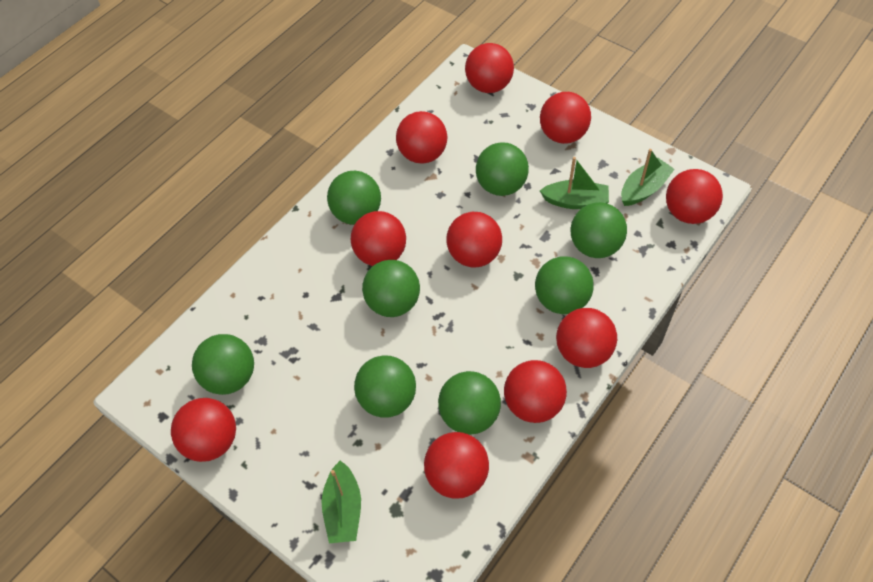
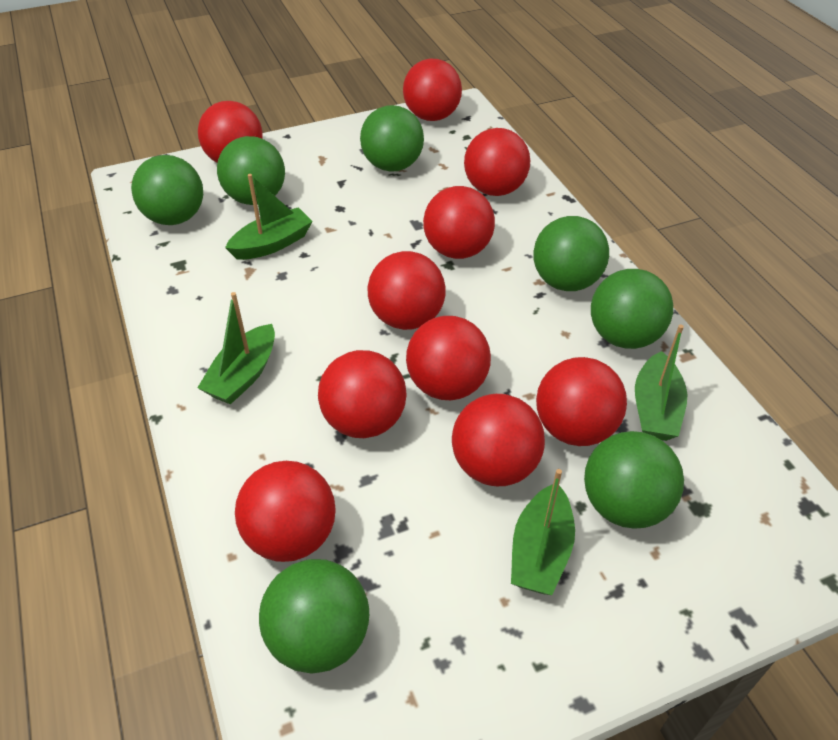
green ball: 8 -> 7
green boat: 3 -> 4

